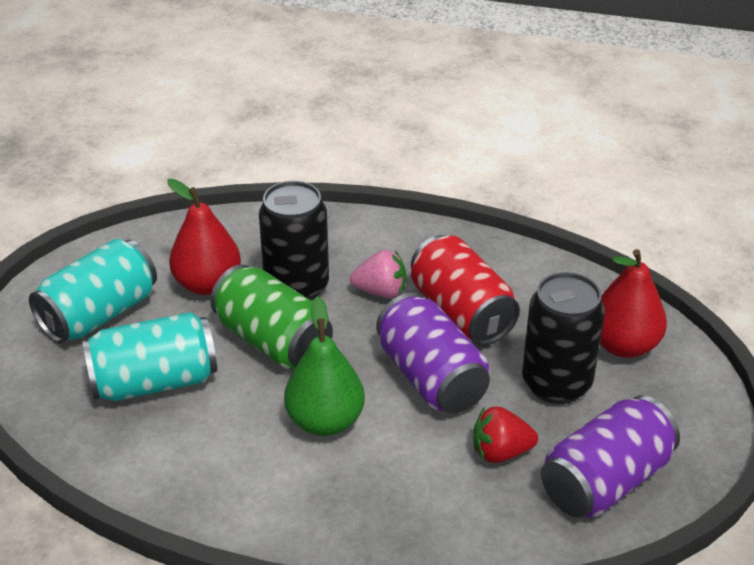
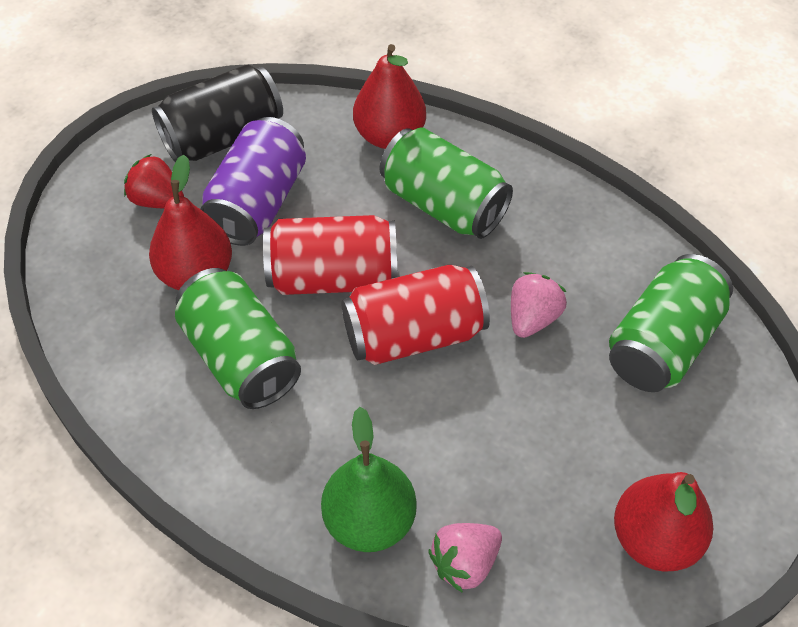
black can: 2 -> 1
green can: 1 -> 3
pink strawberry: 1 -> 2
purple can: 2 -> 1
red can: 1 -> 2
red pear: 2 -> 3
turquoise can: 2 -> 0

